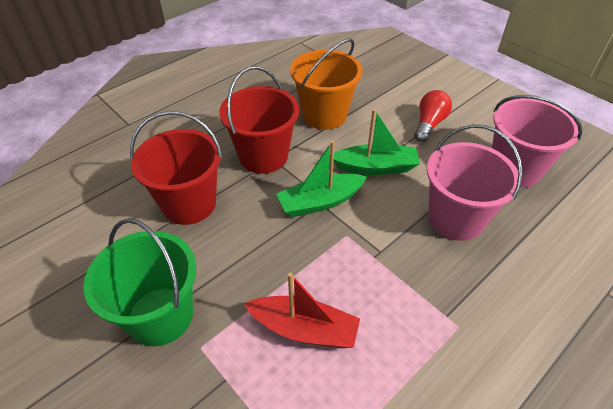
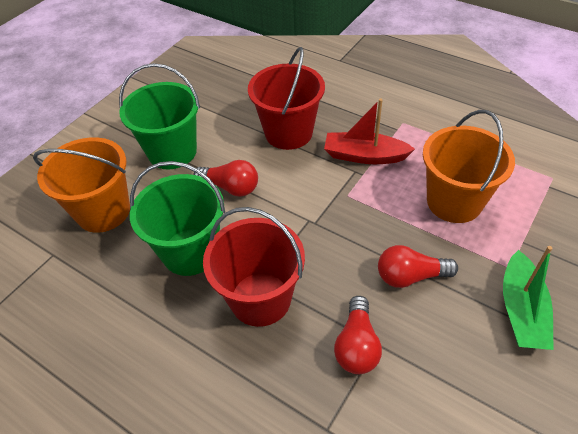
green boat: 2 -> 1
green bucket: 1 -> 2
orange bucket: 1 -> 2
pink bucket: 2 -> 0
red light bulb: 1 -> 3

